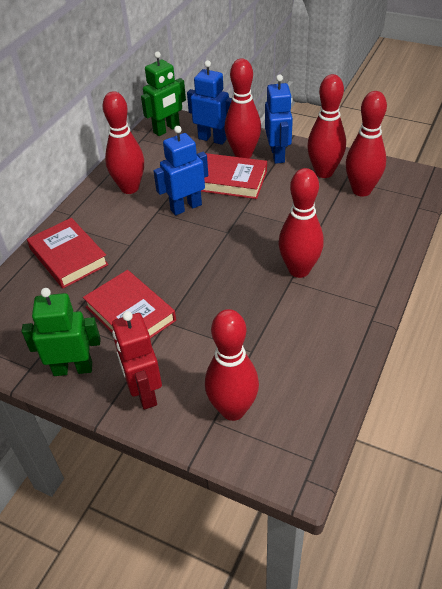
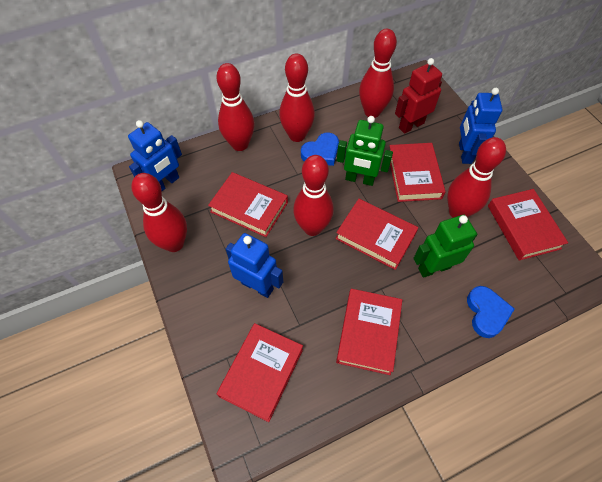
blue heart: 0 -> 2
red book: 3 -> 6

